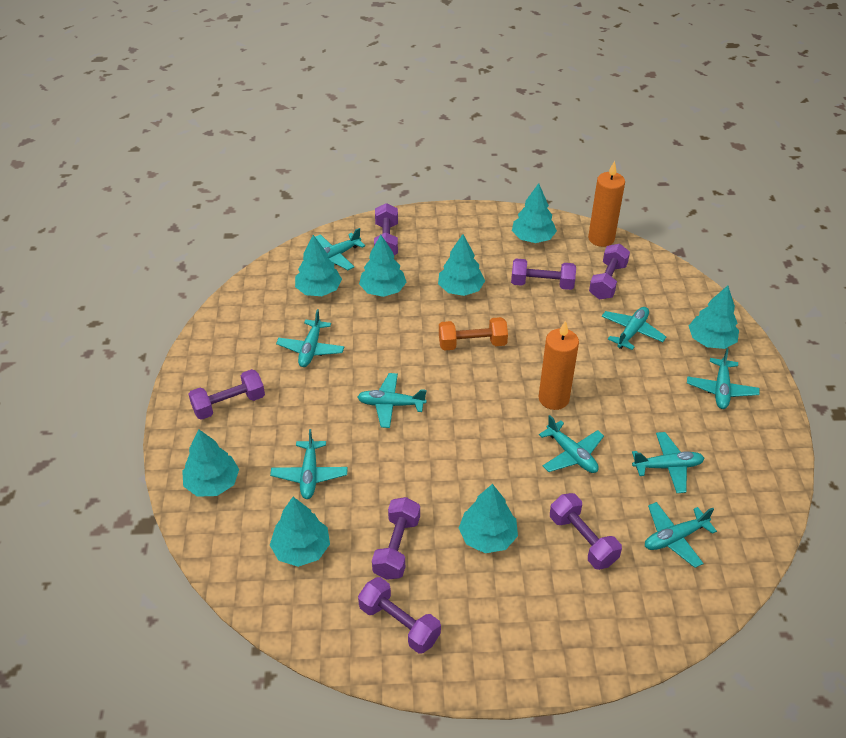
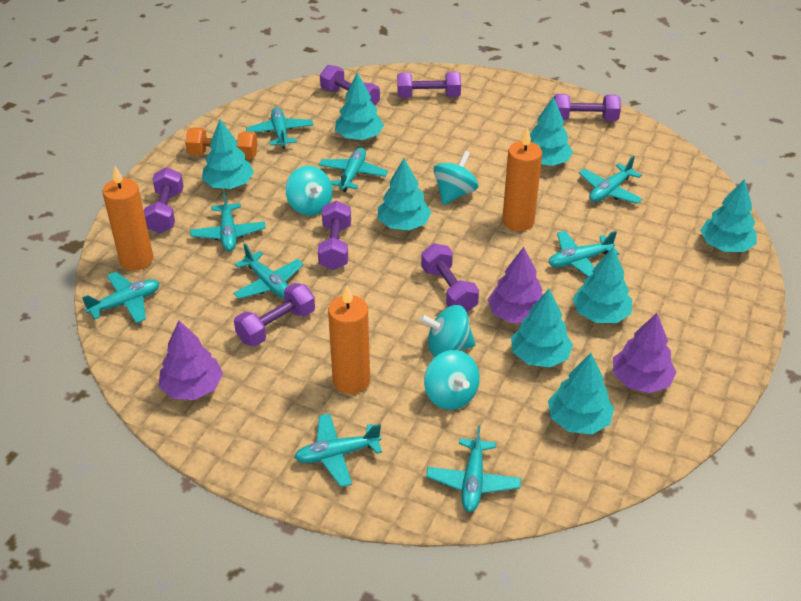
orange candle: 2 -> 3
purple tree: 0 -> 3
turquoise spinning top: 0 -> 4

